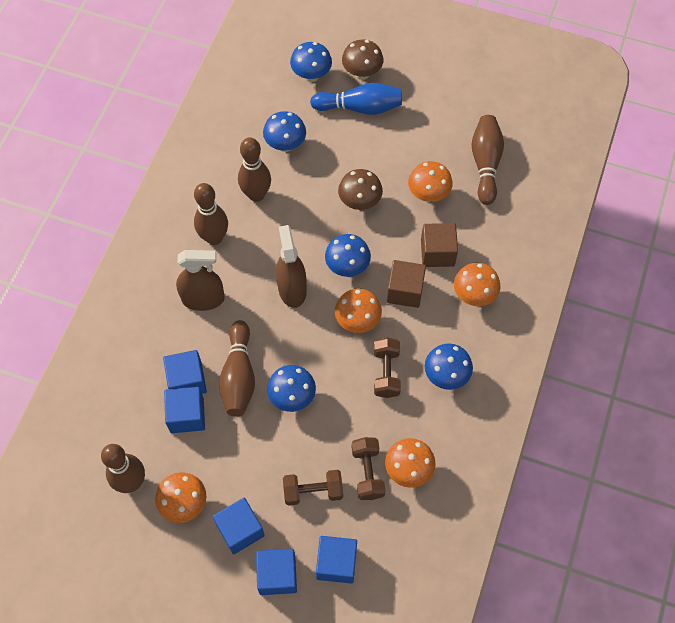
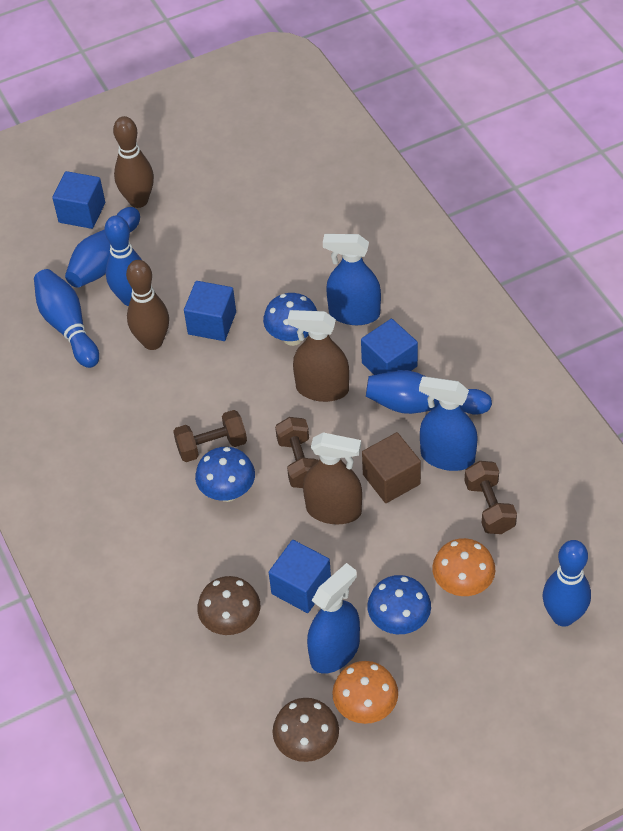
blue bowling pin: 1 -> 5
blue cube: 5 -> 4
blue mushroom: 5 -> 3
blue spray bottle: 0 -> 3
brown bowling pin: 5 -> 2
brown cube: 2 -> 1
orange mushroom: 5 -> 2

